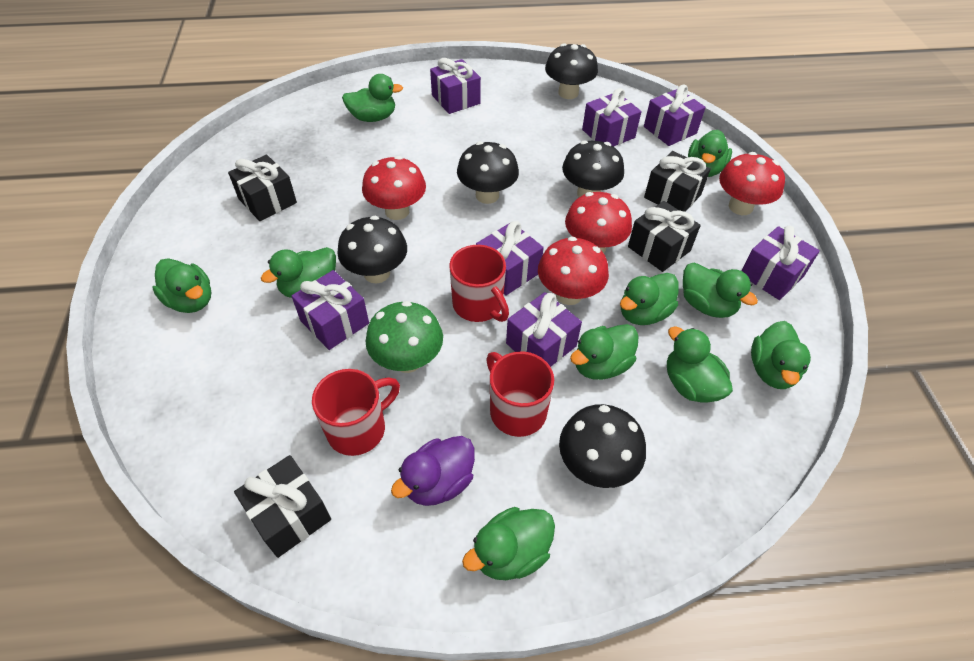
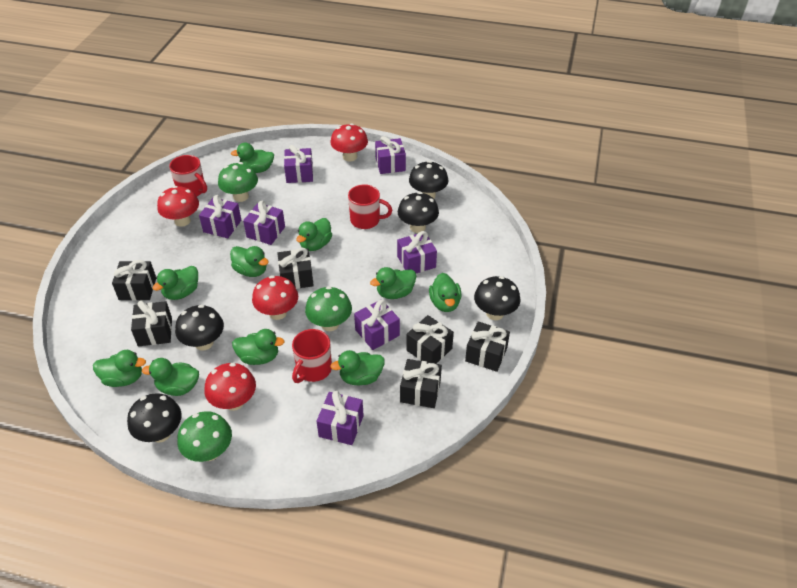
black gift: 4 -> 6
green mushroom: 1 -> 3
purple duck: 1 -> 0

